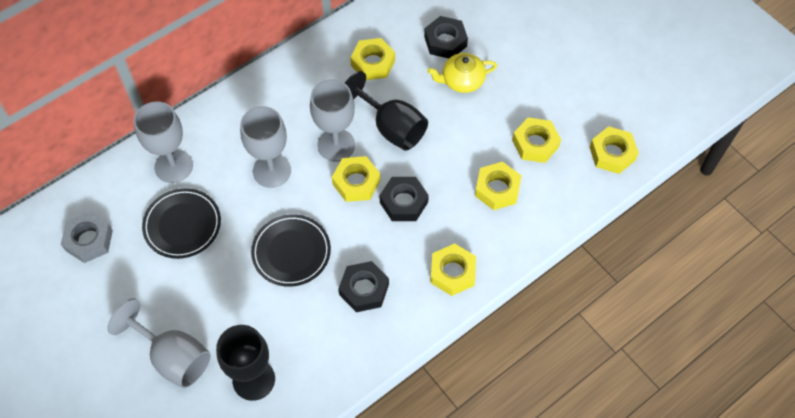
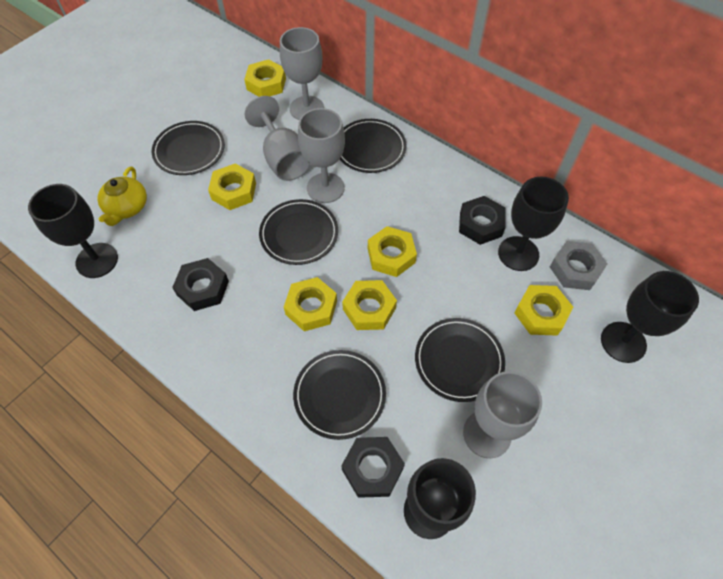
black goblet: 2 -> 4
black plate: 2 -> 5

